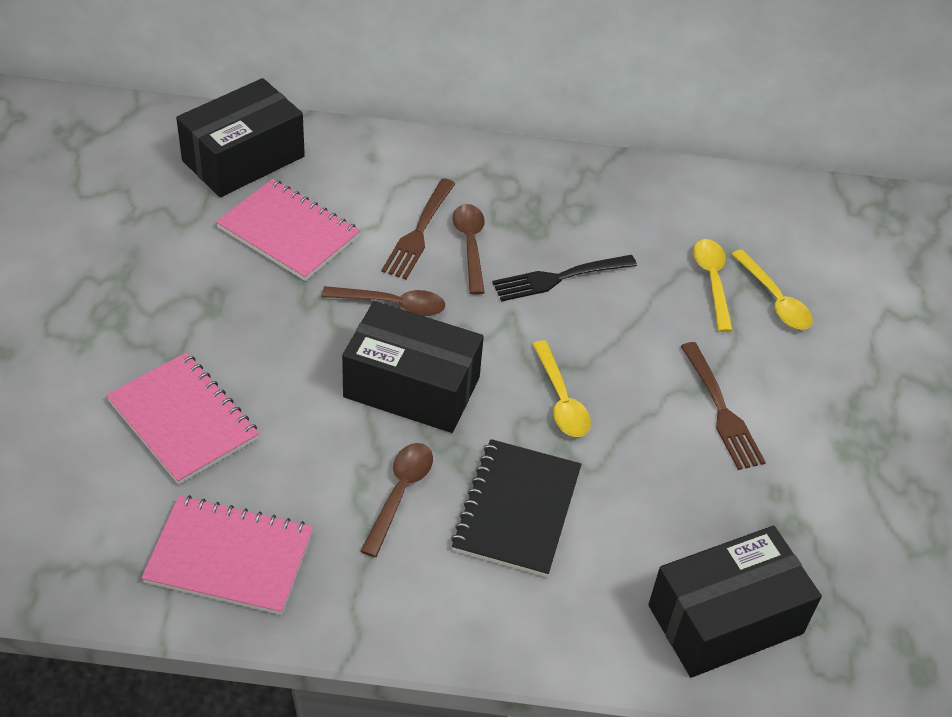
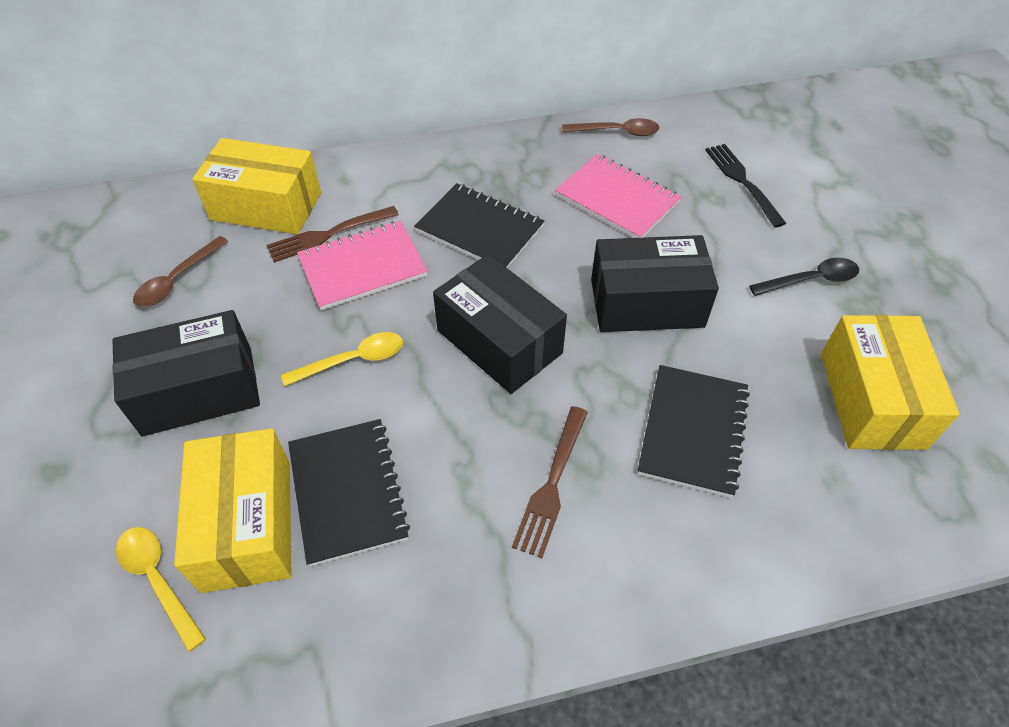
black notebook: 1 -> 3
black spoon: 0 -> 1
brown spoon: 3 -> 2
pink notebook: 3 -> 2
yellow box: 0 -> 3
yellow spoon: 3 -> 2

